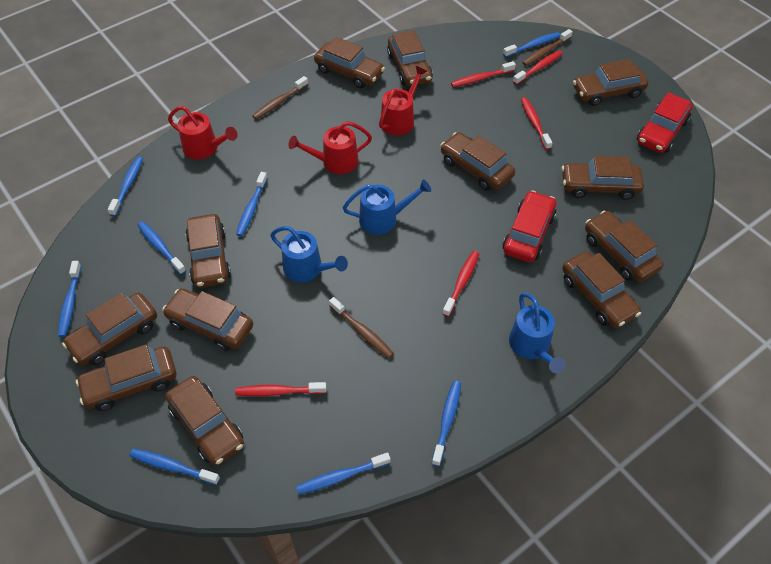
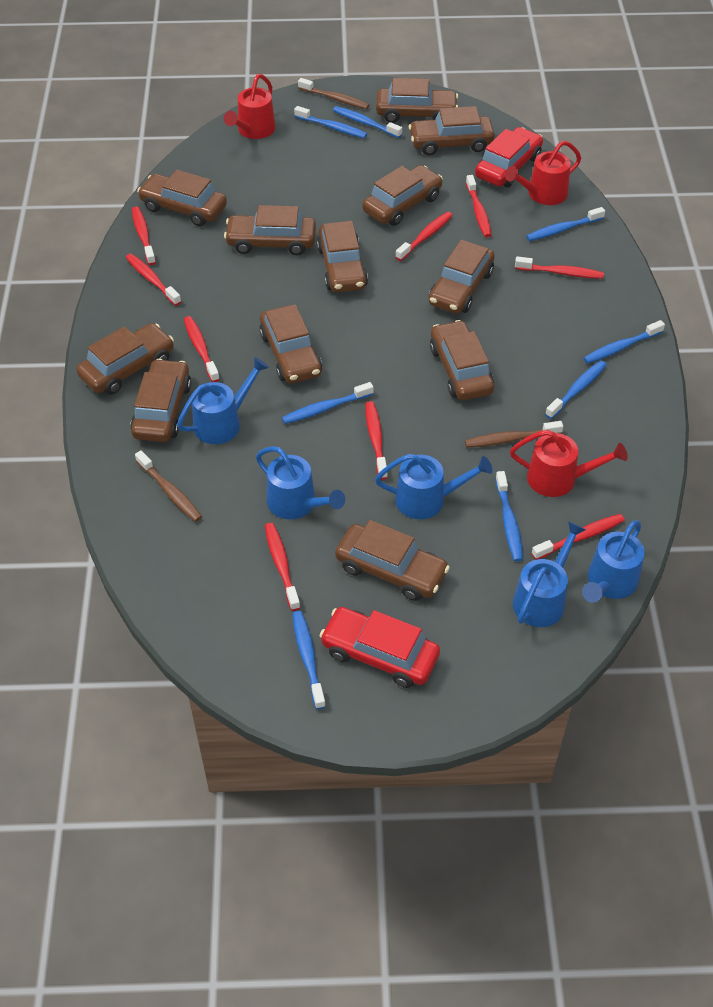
blue watering can: 3 -> 5
red toothbrush: 5 -> 9

